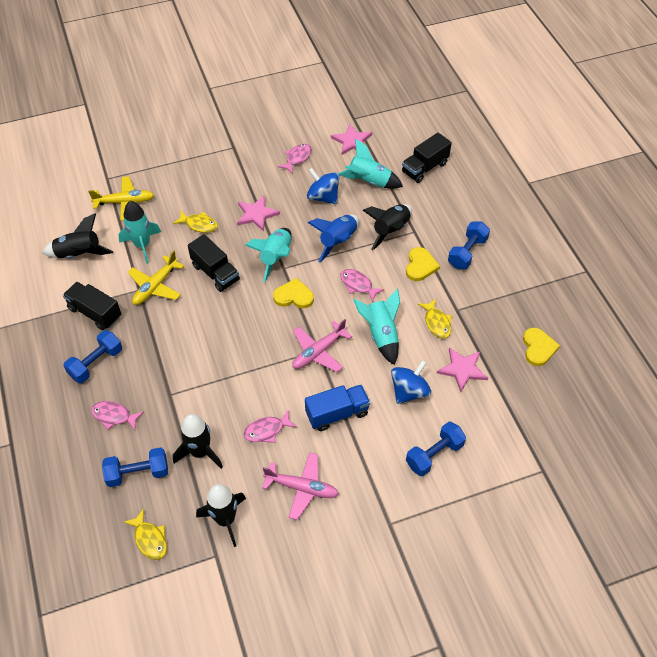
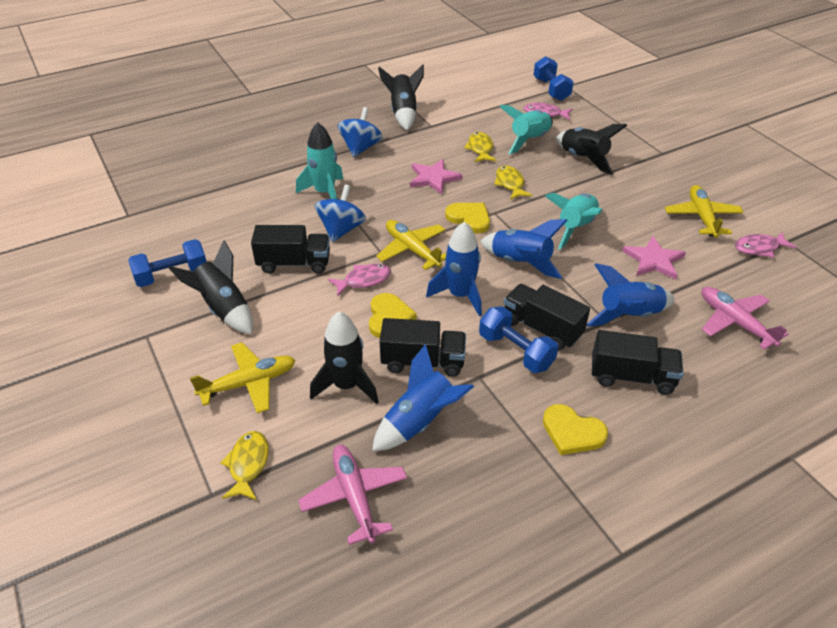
black truck: 3 -> 4
blue dumbbell: 4 -> 3
blue rocket: 1 -> 4
blue truck: 1 -> 0
pink fish: 4 -> 3
pink star: 3 -> 2
turquoise rocket: 4 -> 3
yellow plane: 2 -> 3

